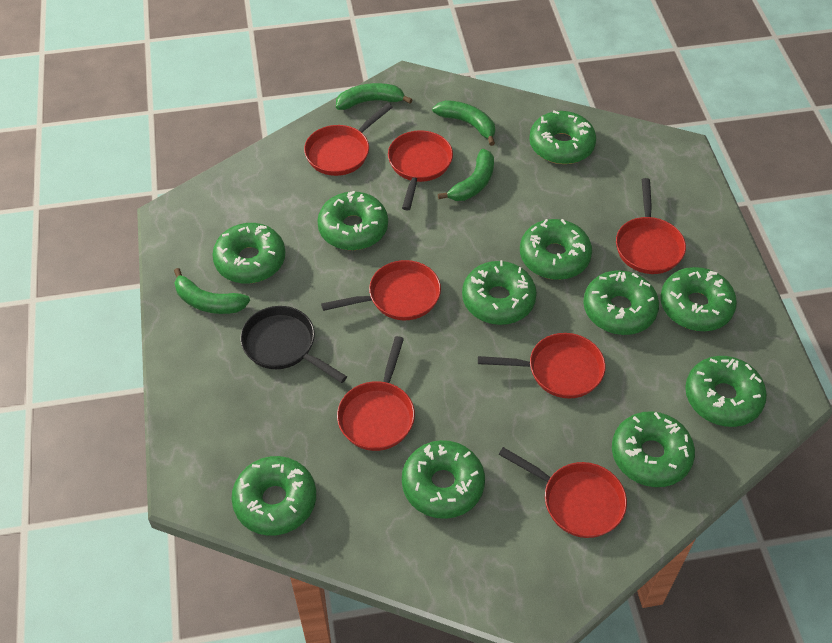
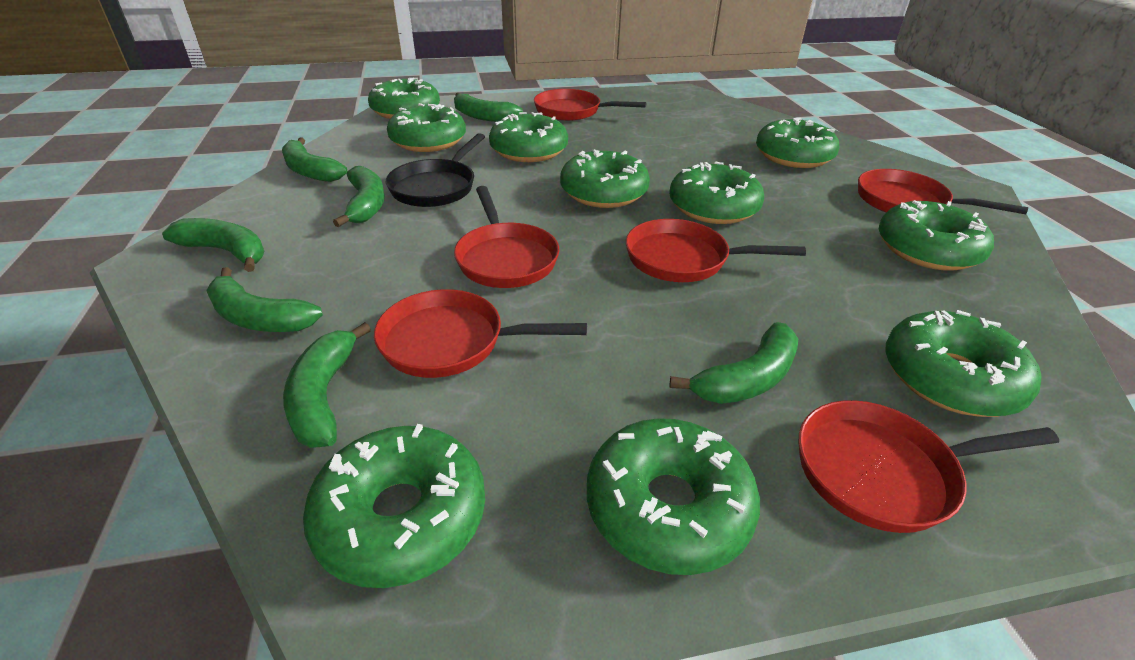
green banana: 4 -> 7
green donut: 11 -> 10
red pan: 7 -> 6

